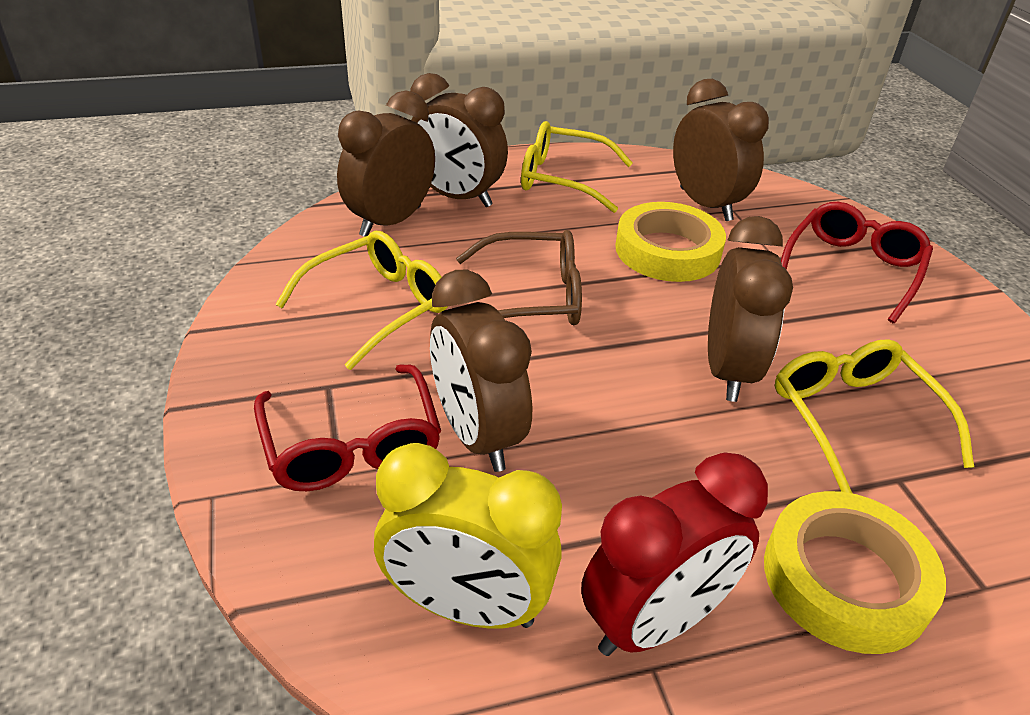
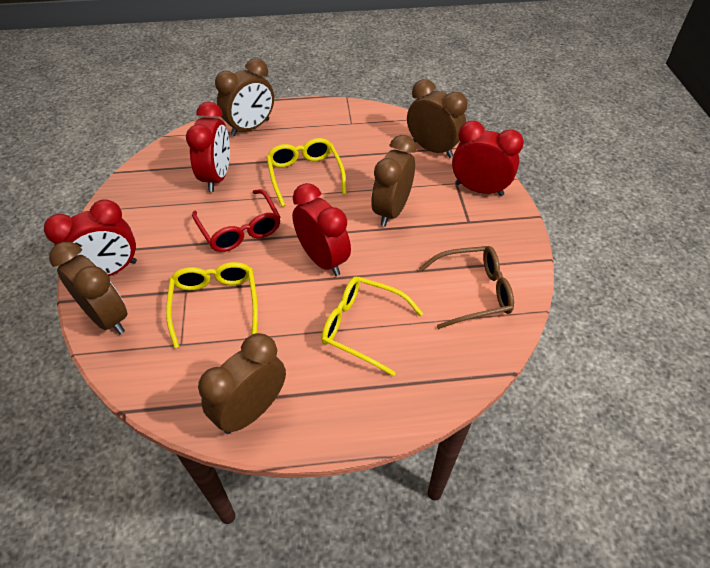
red clock: 1 -> 4
red glasses: 2 -> 1
yellow clock: 1 -> 0
yellow tape: 2 -> 0

